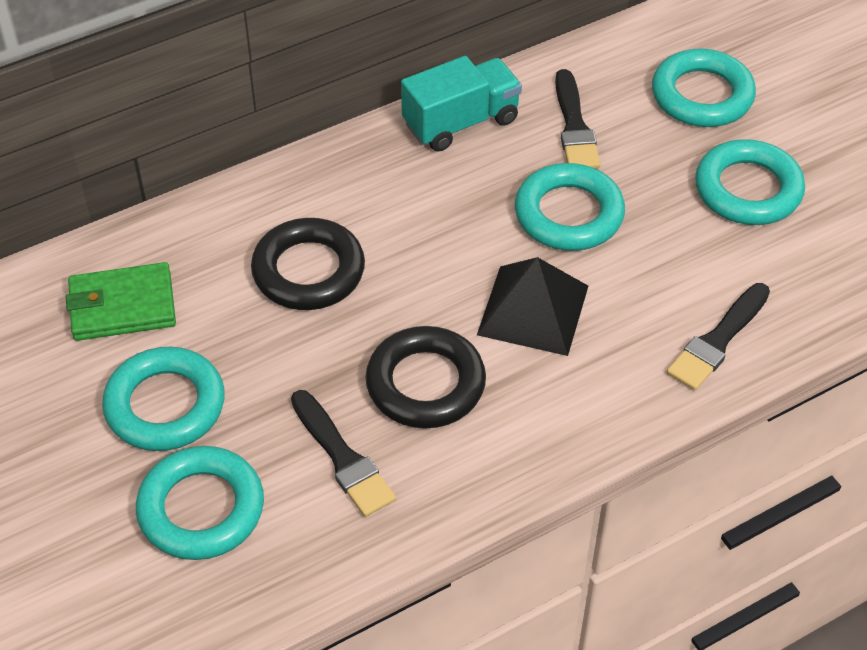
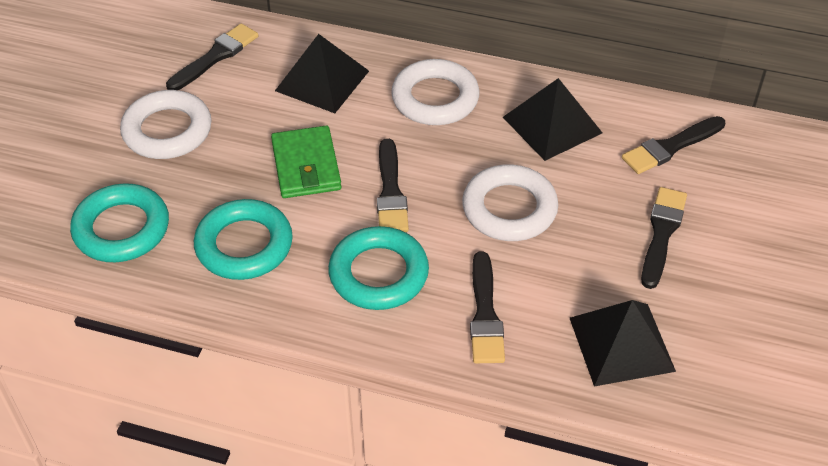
black brush: 3 -> 5
black pyramid: 1 -> 3
black ring: 2 -> 0
turquoise ring: 5 -> 3
turquoise truck: 1 -> 0
white ring: 0 -> 3

